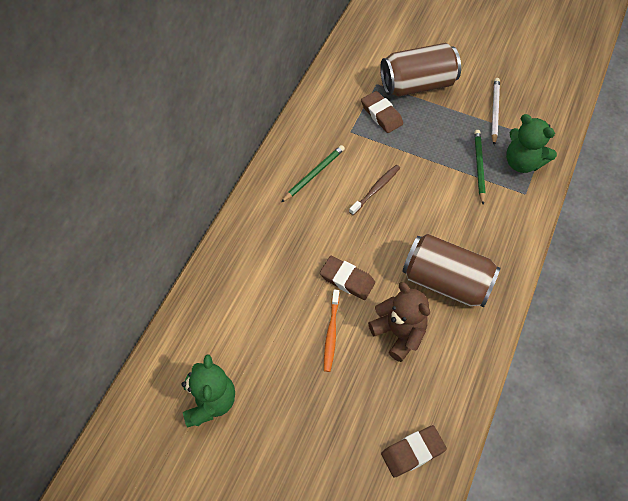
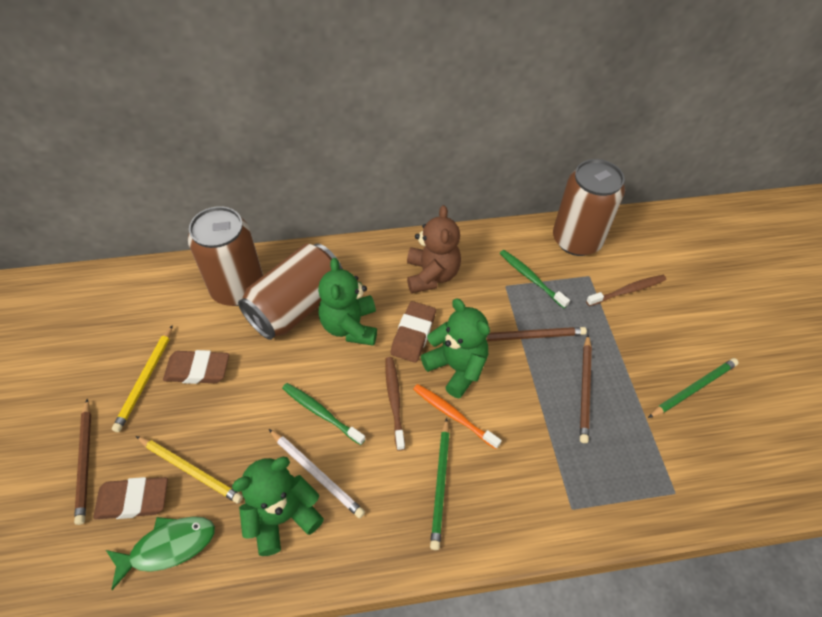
brown can: 2 -> 3
brown pencil: 0 -> 3
brown toothbrush: 1 -> 2
green fish: 0 -> 1
green teddy bear: 2 -> 3
green toothbrush: 0 -> 2
yellow pencil: 0 -> 2

